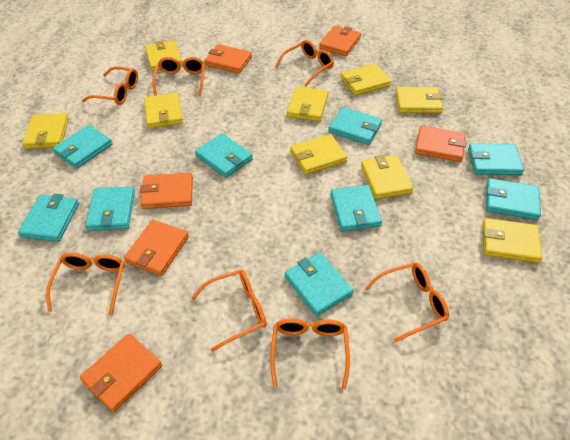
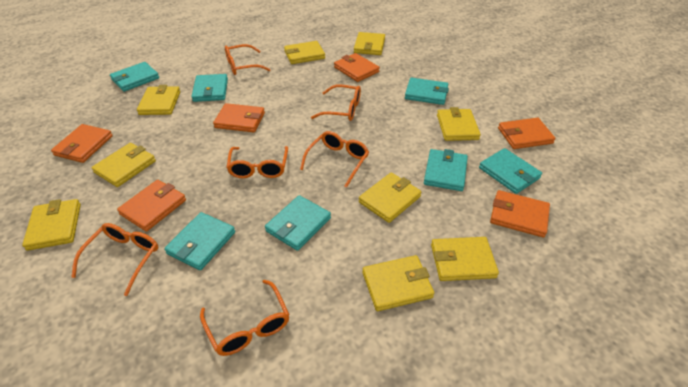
orange glasses: 7 -> 6
turquoise wallet: 9 -> 7

